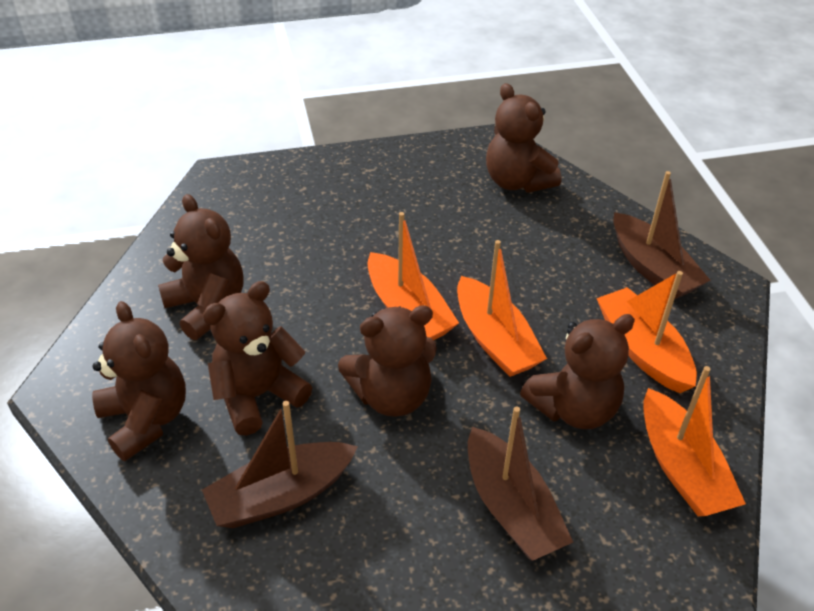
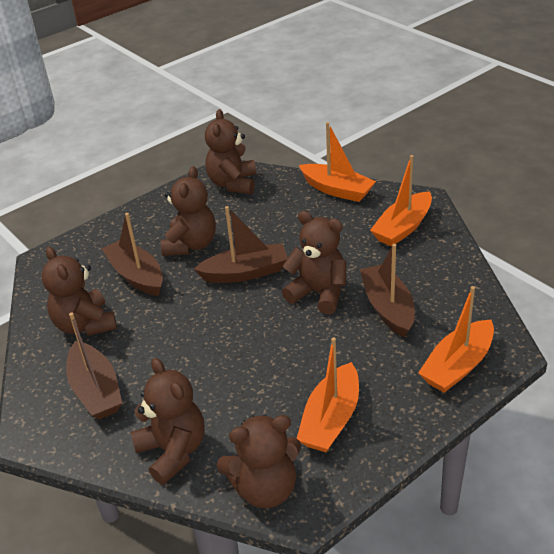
brown boat: 3 -> 4

